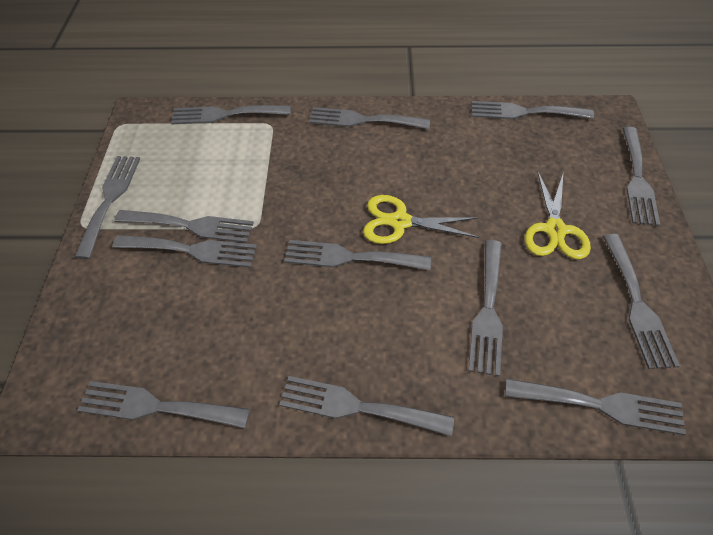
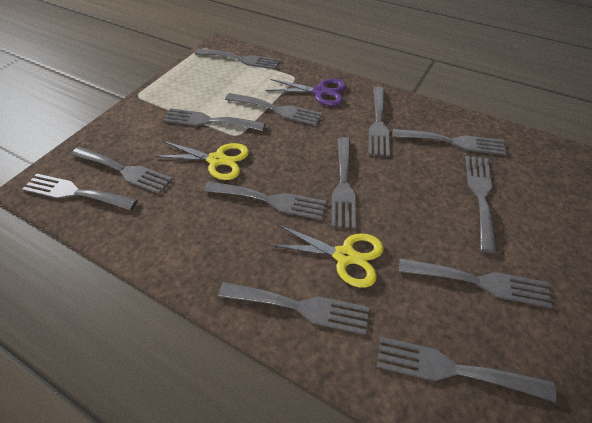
purple scissors: 0 -> 1

